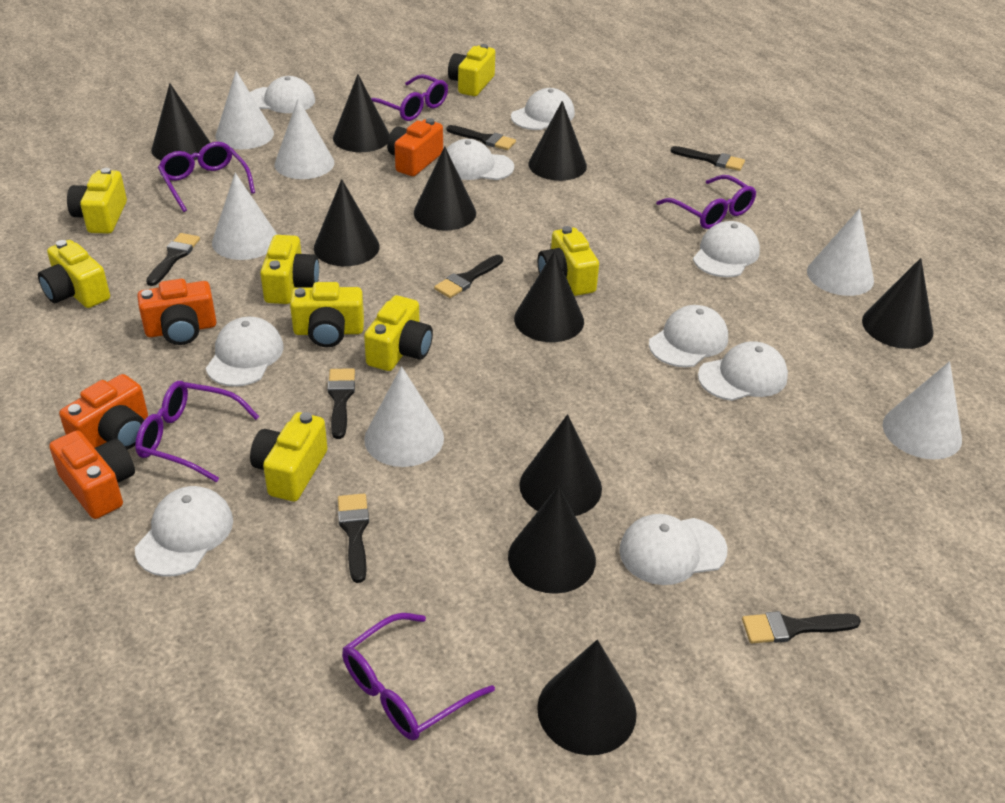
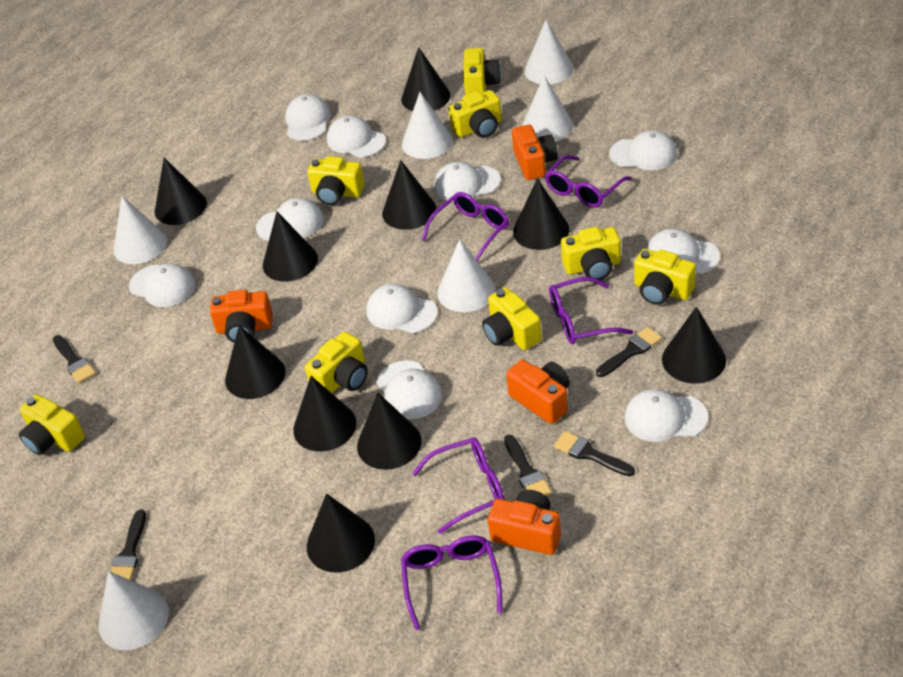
black brush: 7 -> 5
white cap: 9 -> 10

